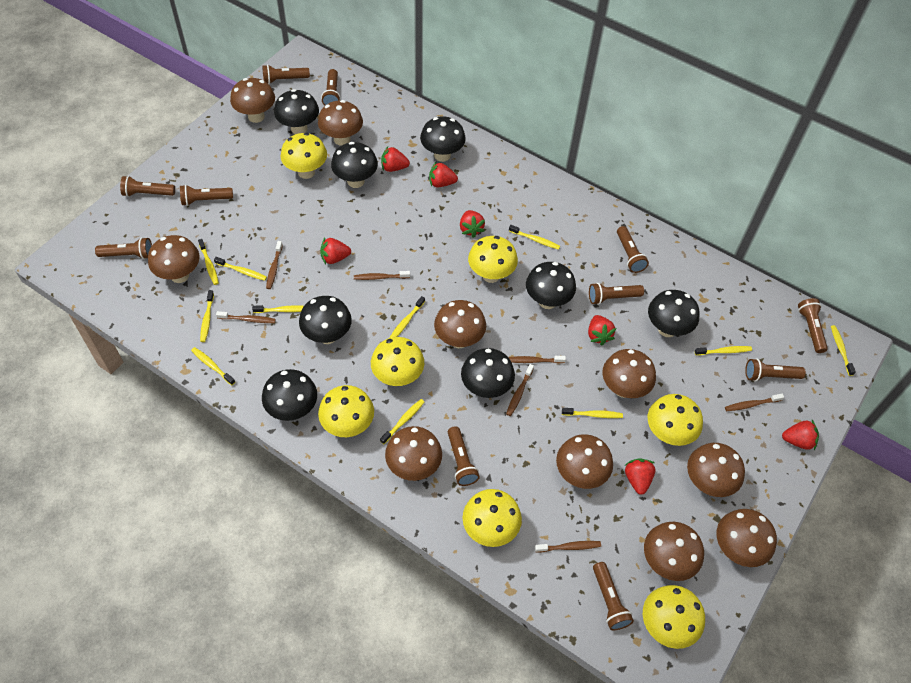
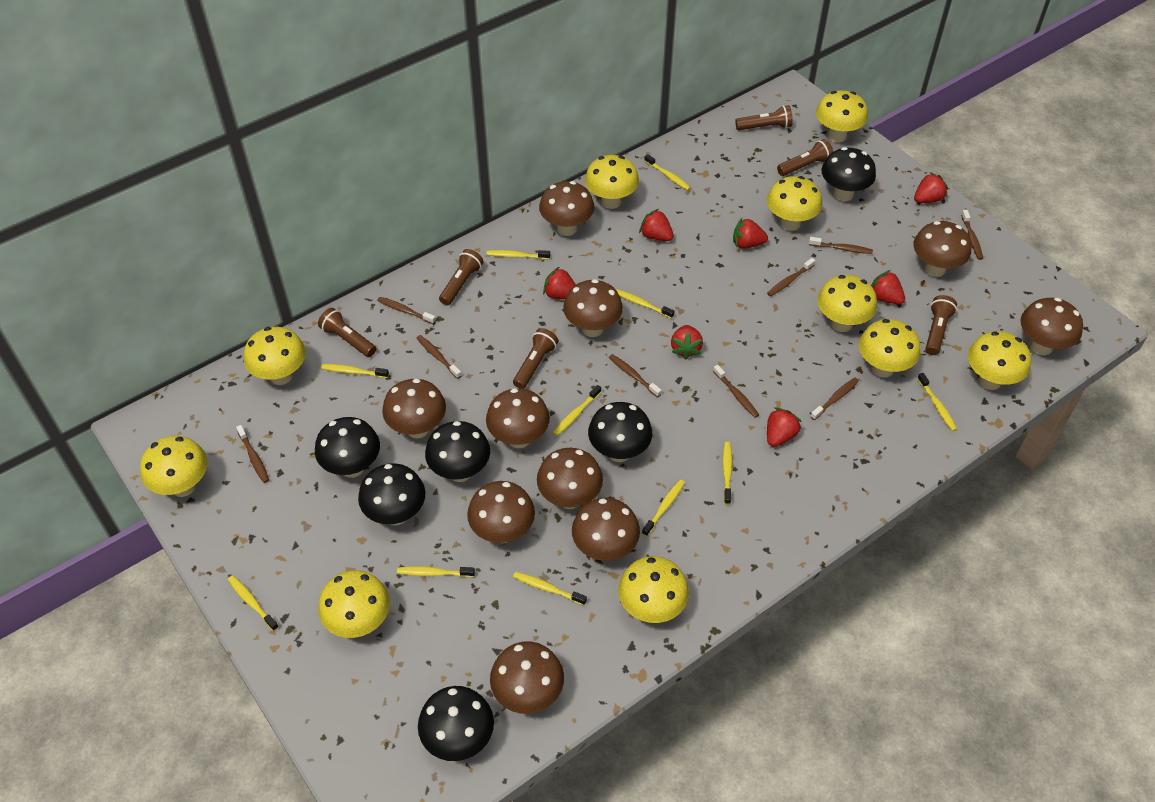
black mushroom: 8 -> 6
brown flashlight: 11 -> 6
brown toothbrush: 7 -> 9
yellow mushroom: 7 -> 10

